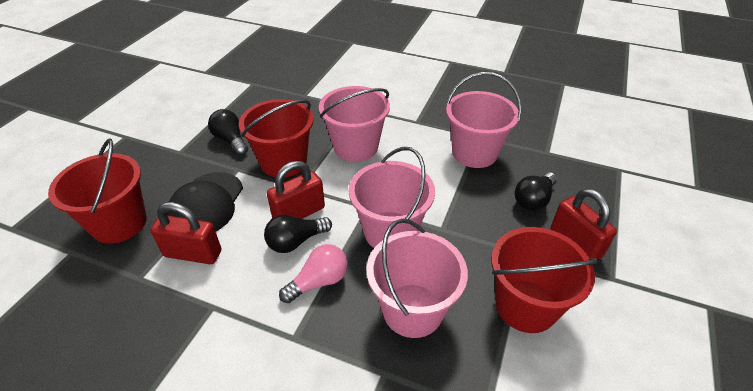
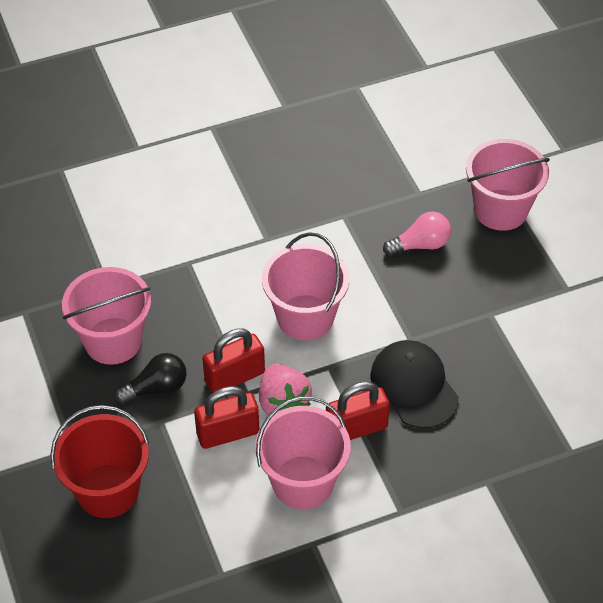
black light bulb: 3 -> 1
pink strawberry: 0 -> 1
red bucket: 3 -> 1

